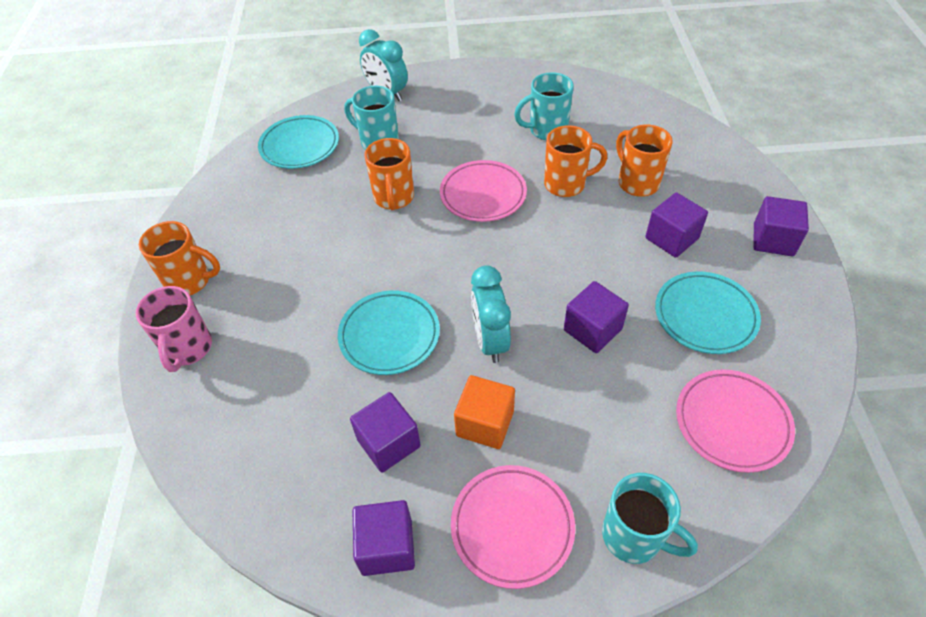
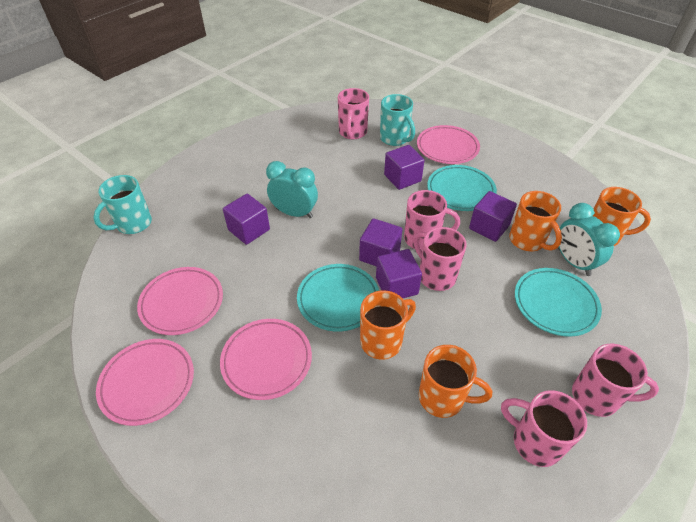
orange cube: 1 -> 0
pink mug: 1 -> 5
pink plate: 3 -> 4
turquoise mug: 3 -> 2

